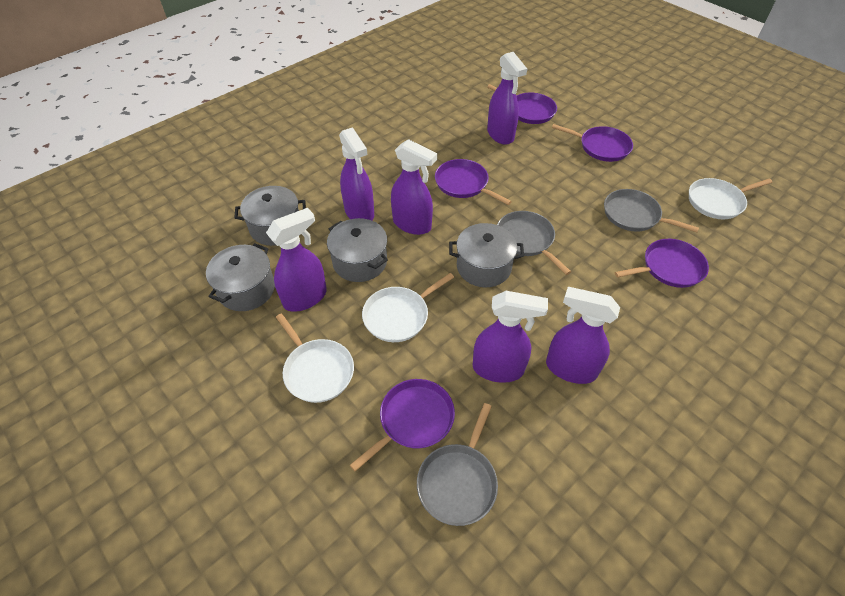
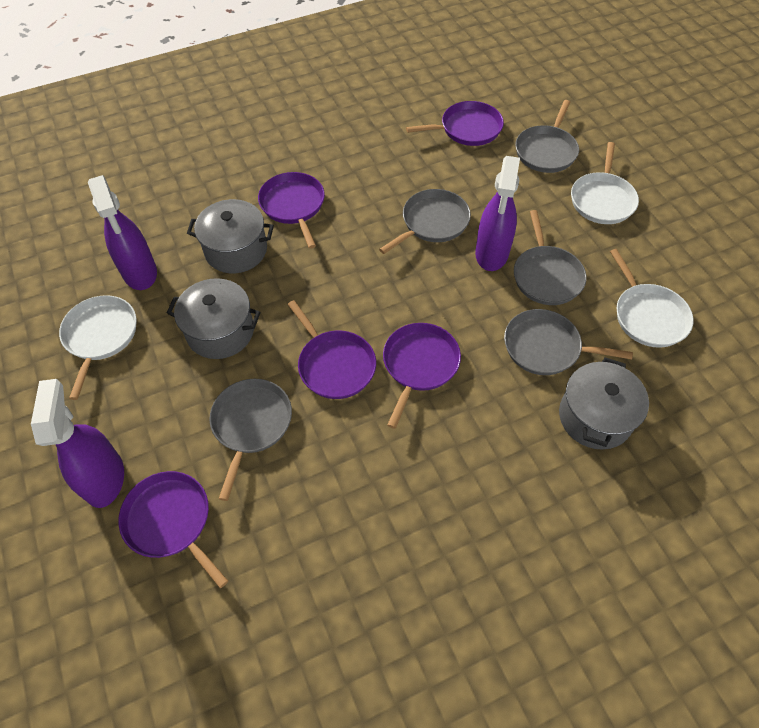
grey pan: 3 -> 5
grey pot: 4 -> 3
purple spray bottle: 6 -> 3

